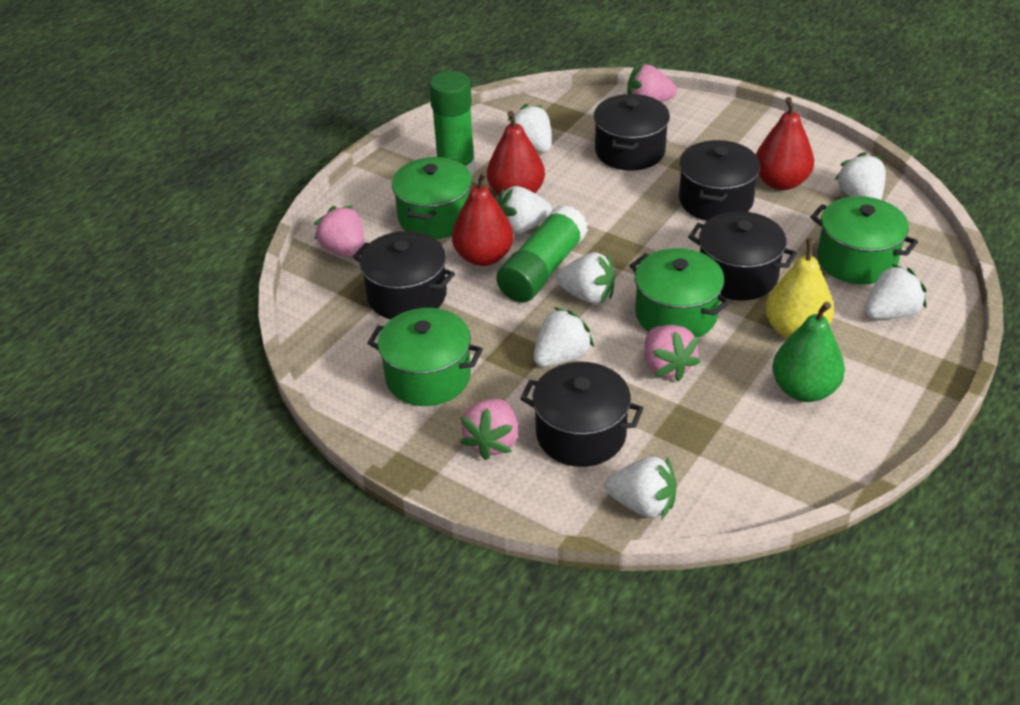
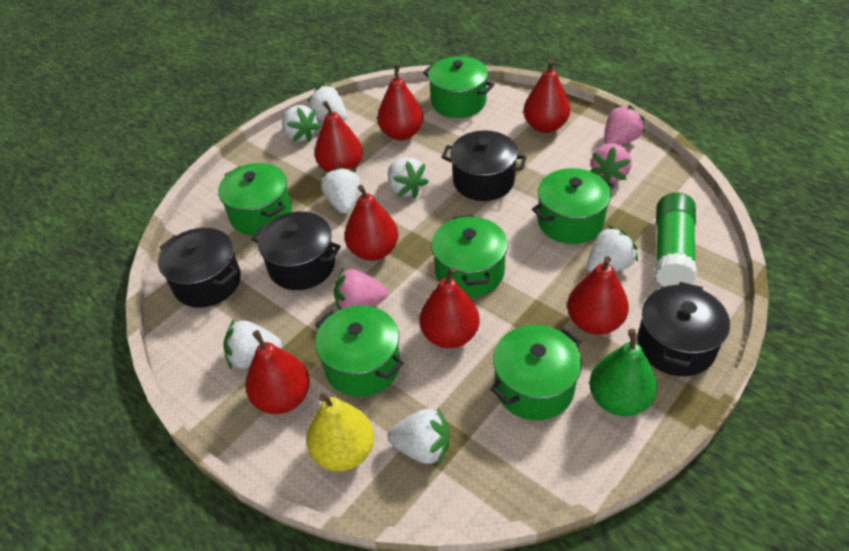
black pot: 5 -> 4
green glue stick: 2 -> 1
green pot: 4 -> 6
pink strawberry: 4 -> 3
red pear: 3 -> 7

